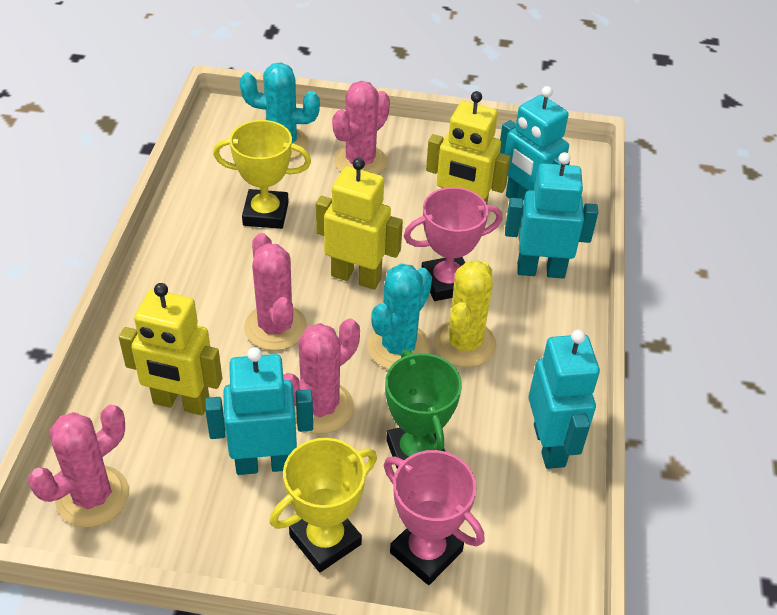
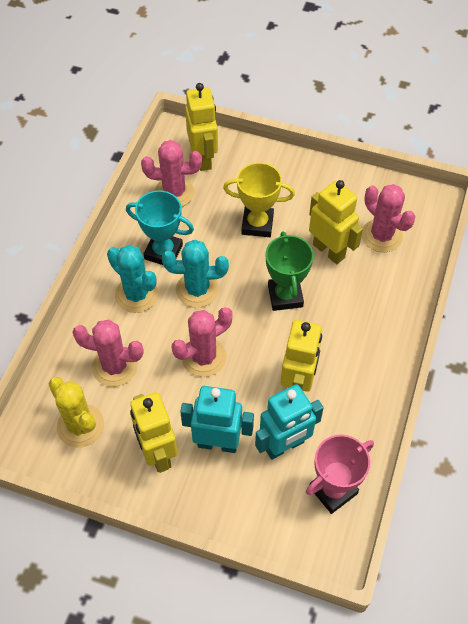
pink trophy: 2 -> 1
turquoise robot: 4 -> 2
turquoise trophy: 0 -> 1
yellow robot: 3 -> 4
yellow trophy: 2 -> 1

